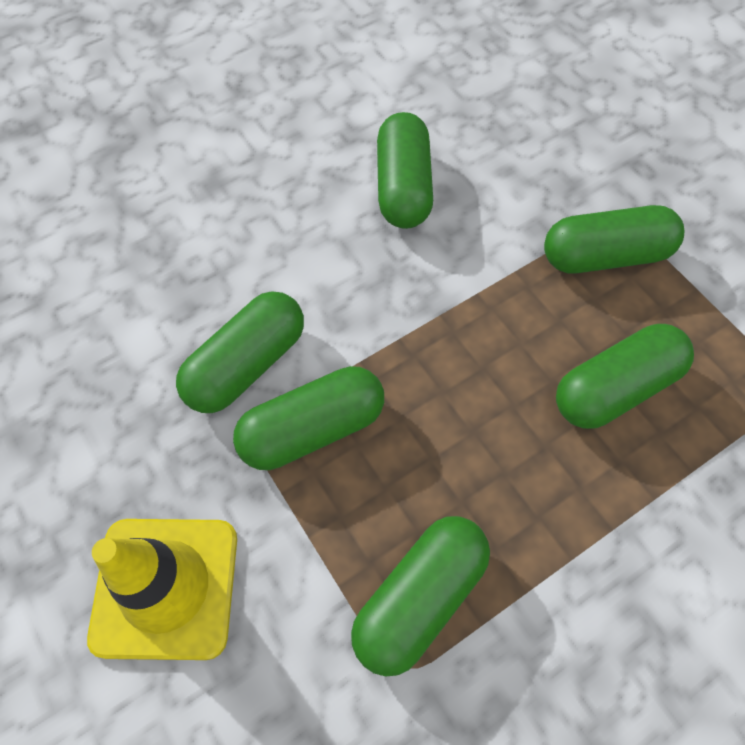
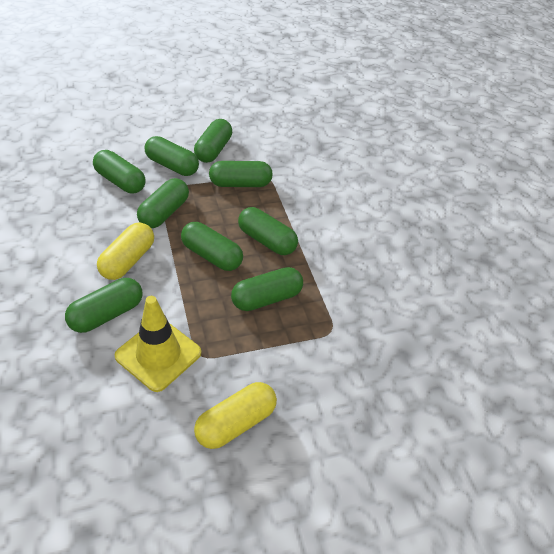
green capsule: 6 -> 9
yellow capsule: 0 -> 2

